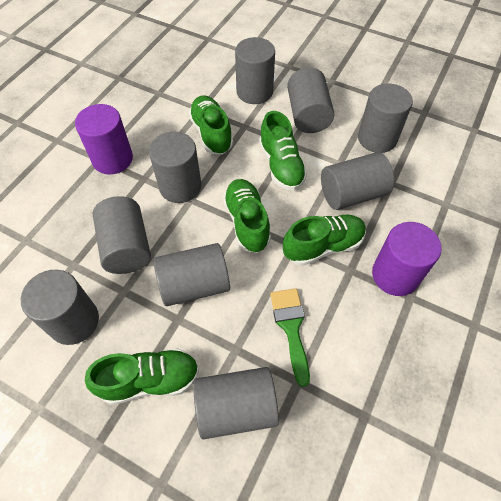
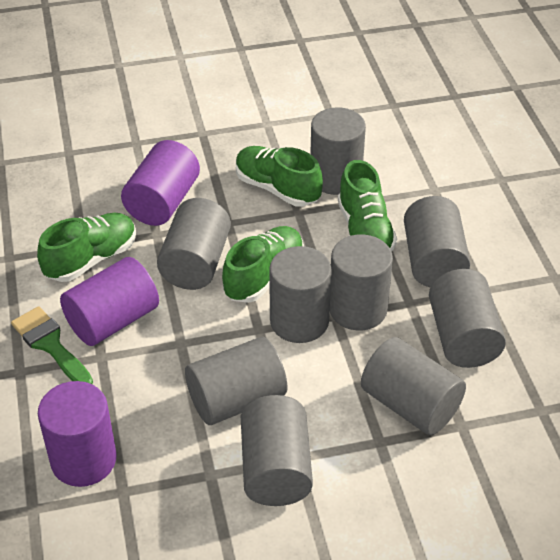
green shoe: 5 -> 4
purple cylinder: 2 -> 3

